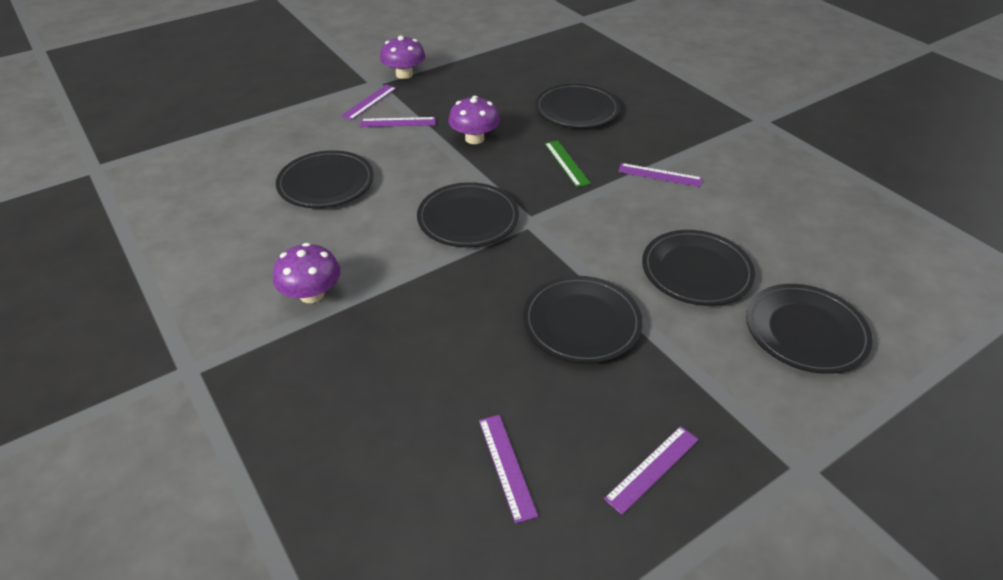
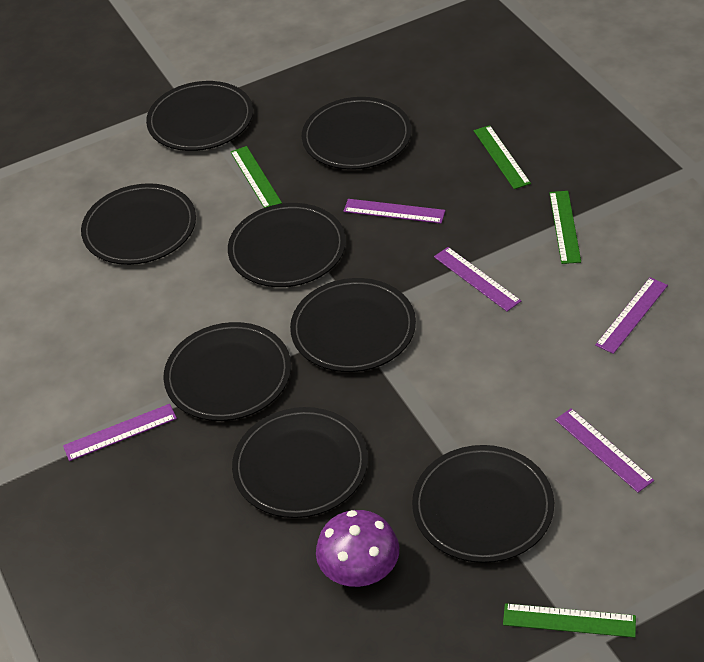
black plate: 6 -> 8
green ruler: 1 -> 4
purple mushroom: 3 -> 1

